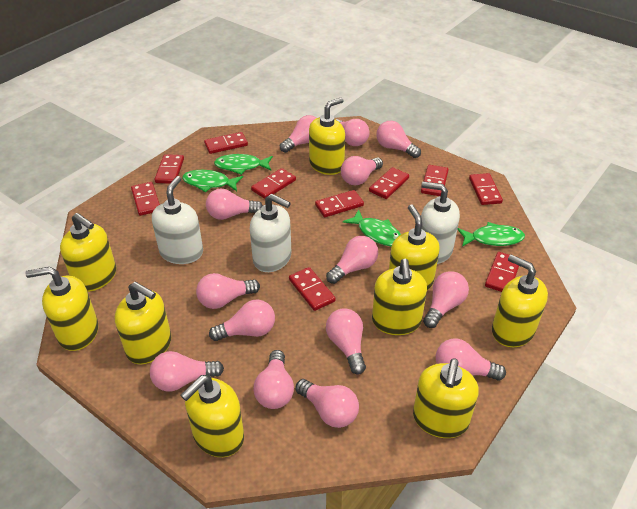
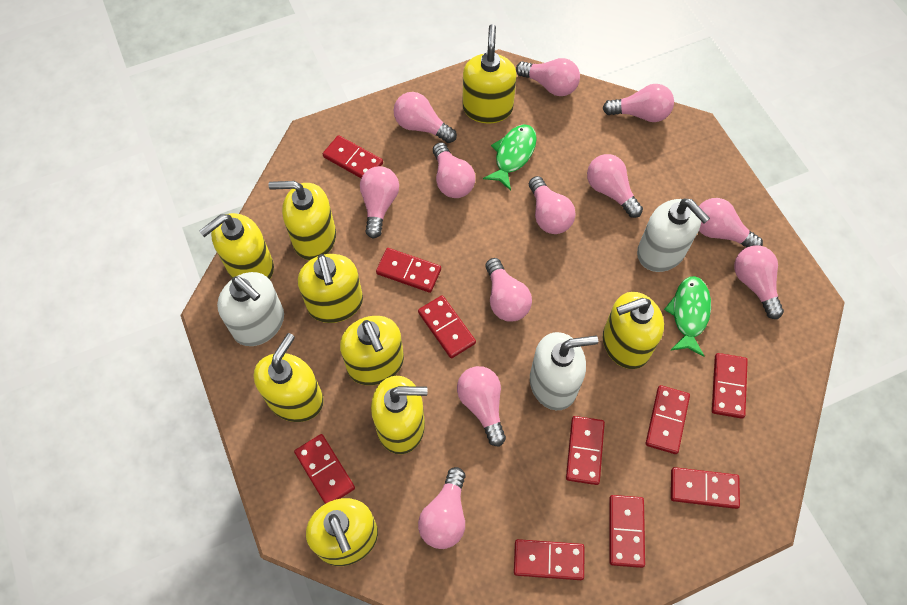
green fish: 4 -> 2
pink light bulb: 14 -> 12

